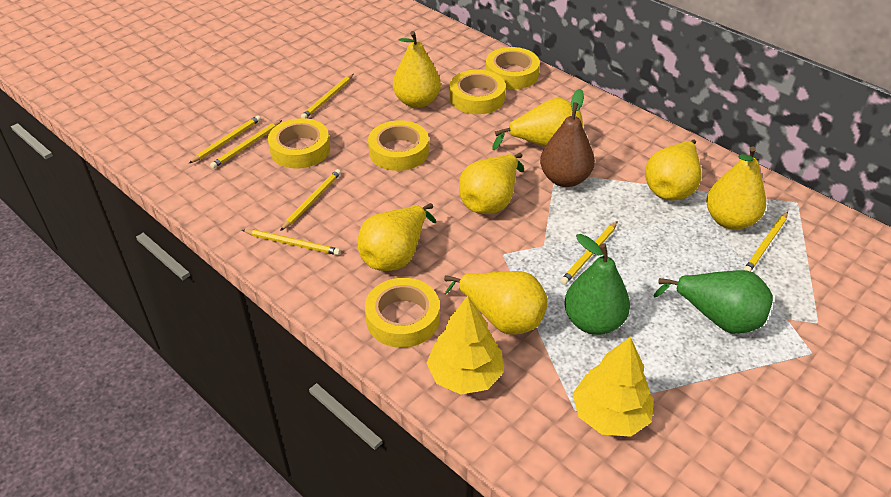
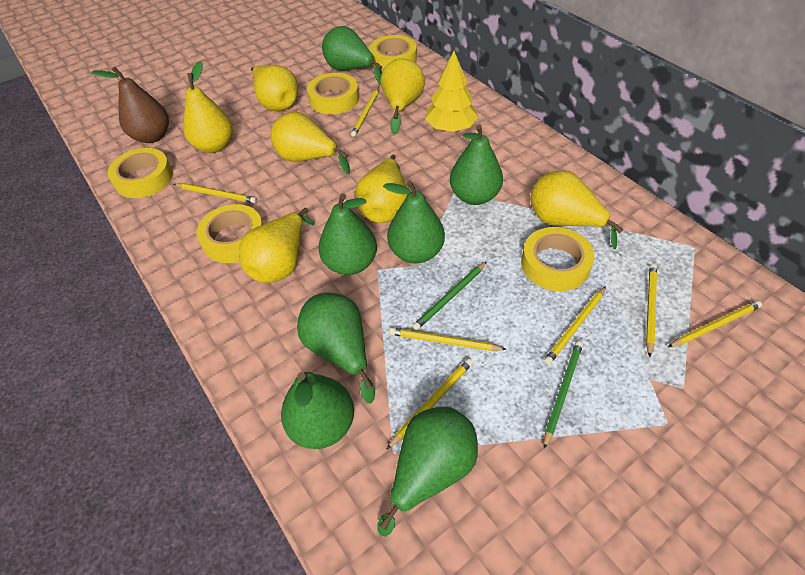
green pear: 2 -> 7
green pencil: 0 -> 2
yellow tree: 2 -> 1

